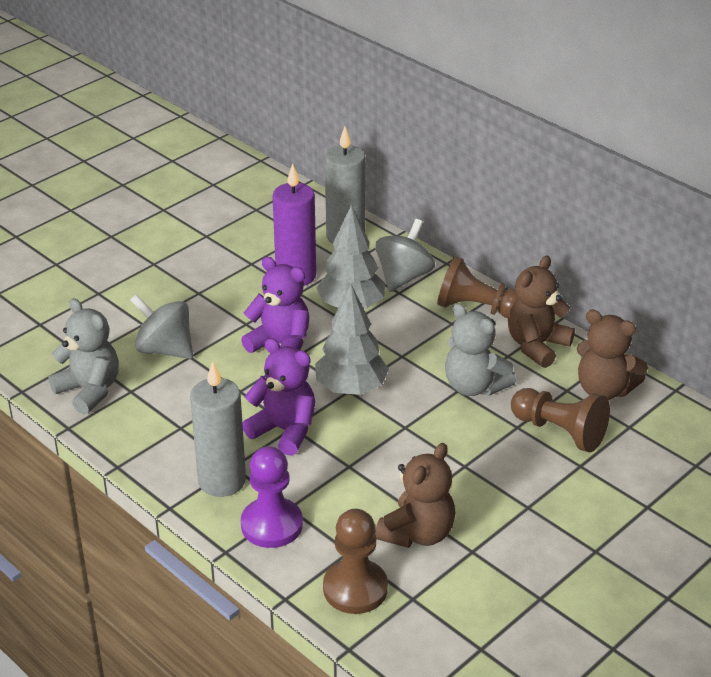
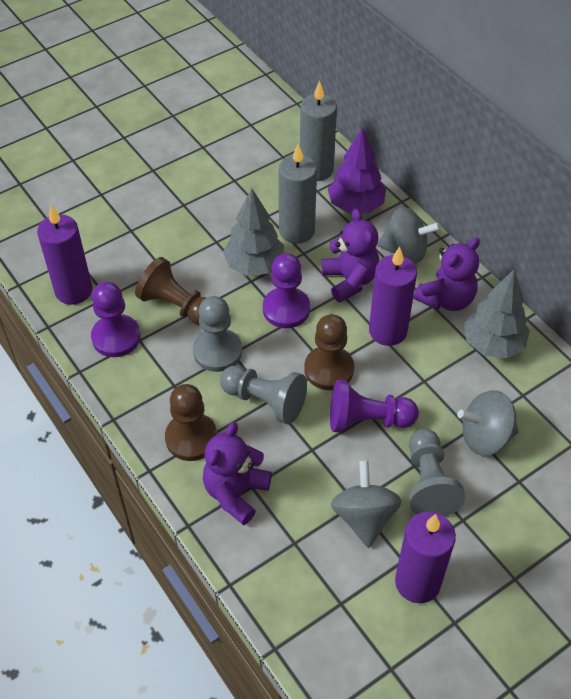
brown teddy bear: 3 -> 0
grey pawn: 0 -> 3
grey spinning top: 2 -> 3
grey teddy bear: 2 -> 0
purple candle: 1 -> 3
purple pawn: 1 -> 3
purple teddy bear: 2 -> 3
purple tree: 0 -> 1

